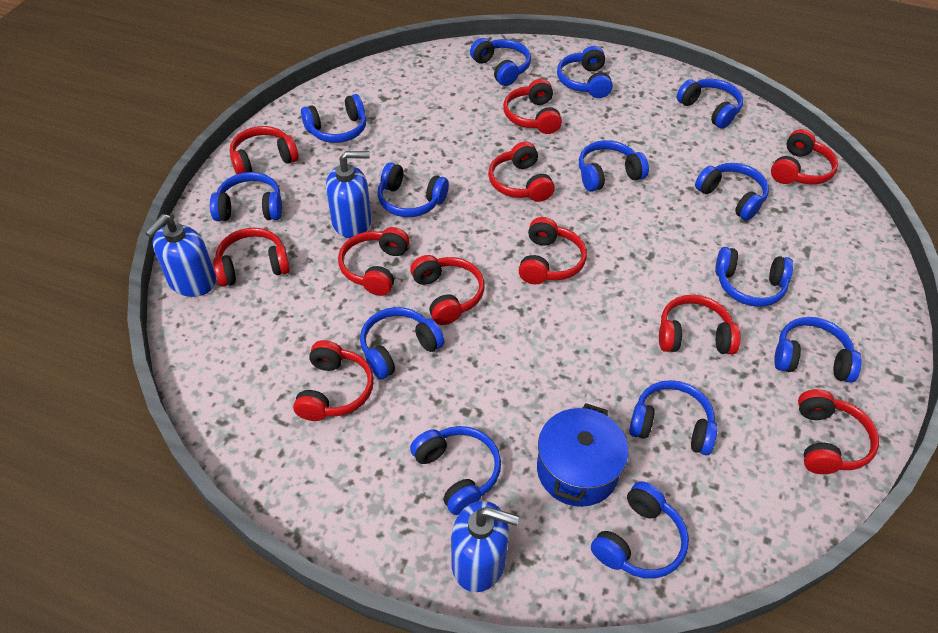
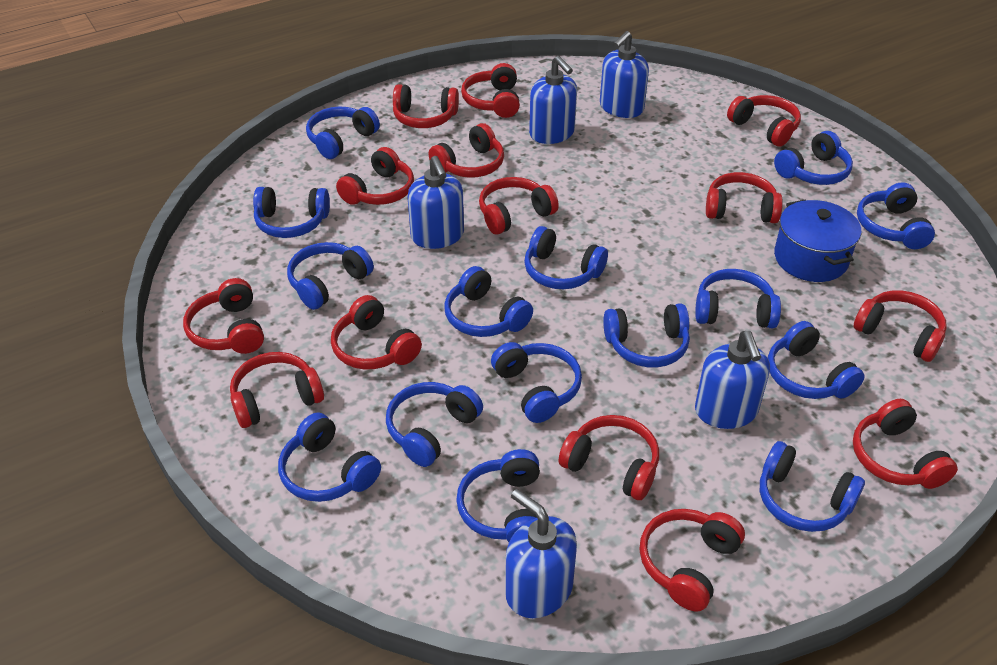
blue headphones: 14 -> 15
blue soap dispenser: 3 -> 5
red headphones: 11 -> 14

